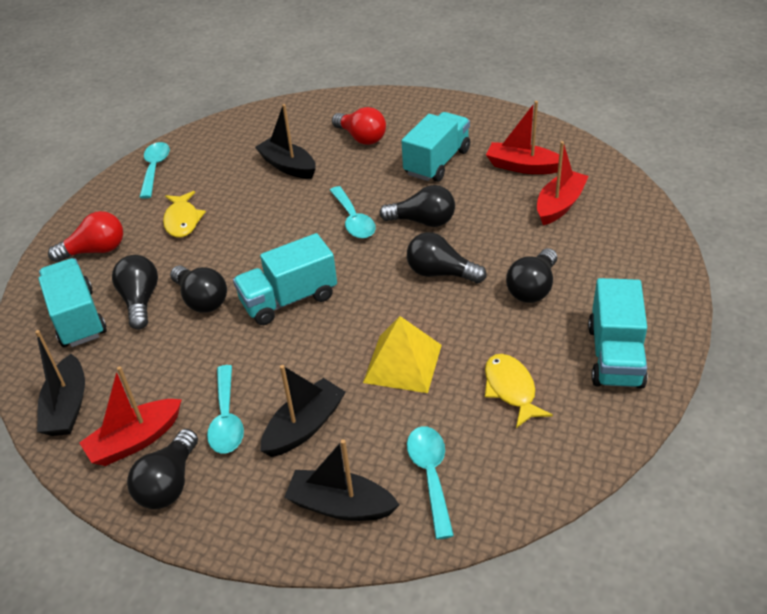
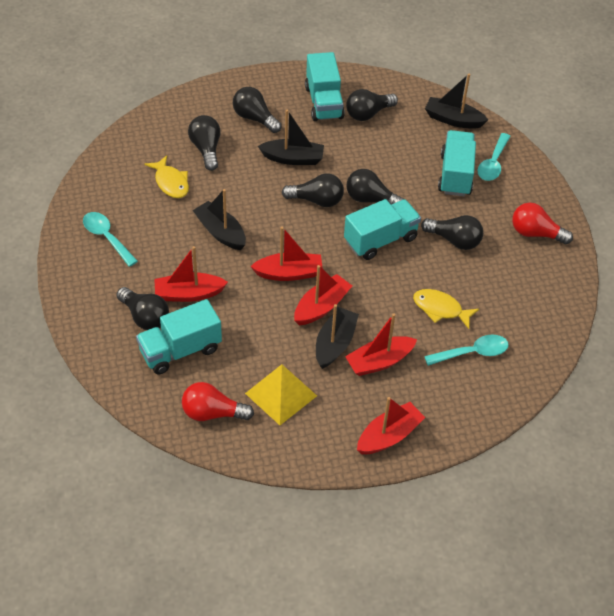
black light bulb: 6 -> 7
red boat: 3 -> 5
turquoise spoon: 4 -> 3

